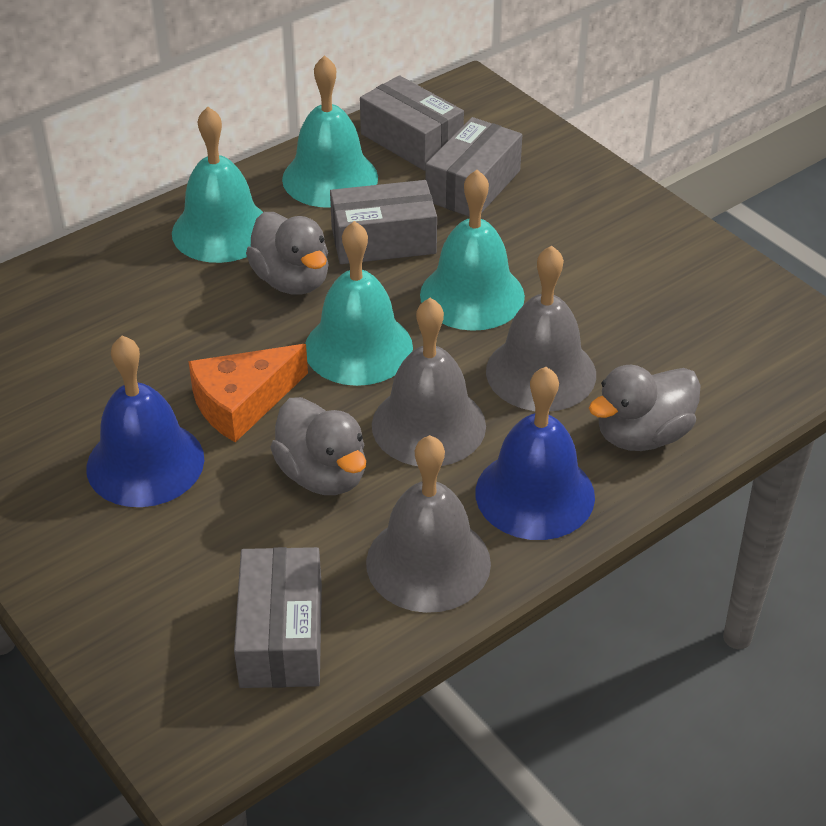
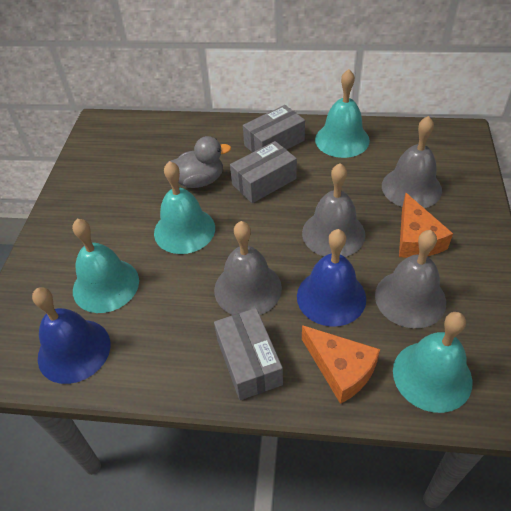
grey bell: 3 -> 4
grey box: 4 -> 3
grey duck: 3 -> 1
orange cheese: 1 -> 2

